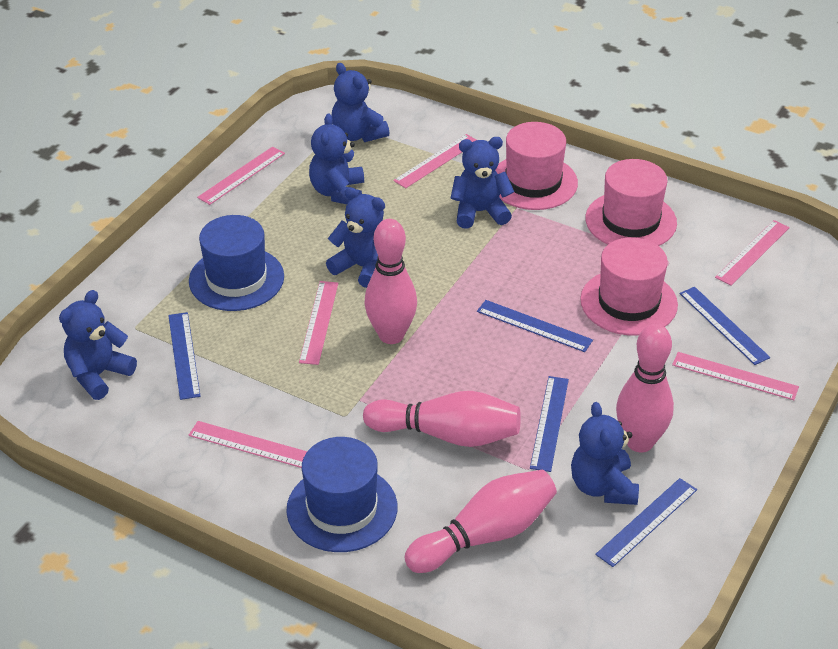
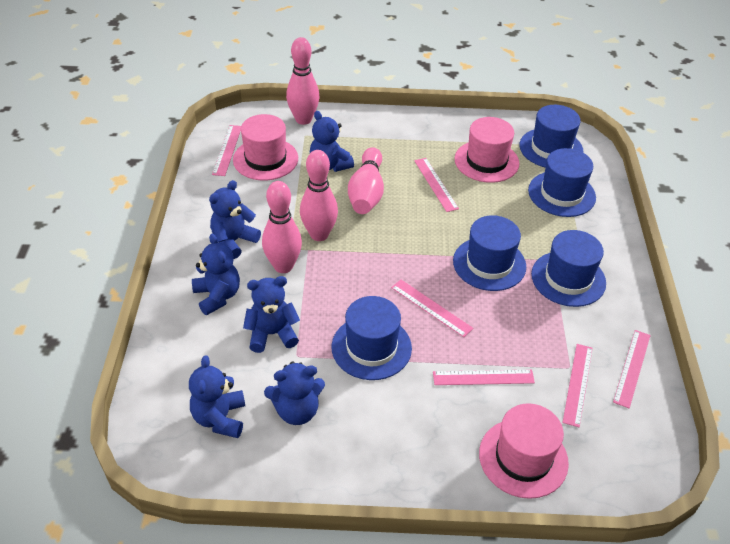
blue hat: 2 -> 5
blue ruler: 5 -> 0

